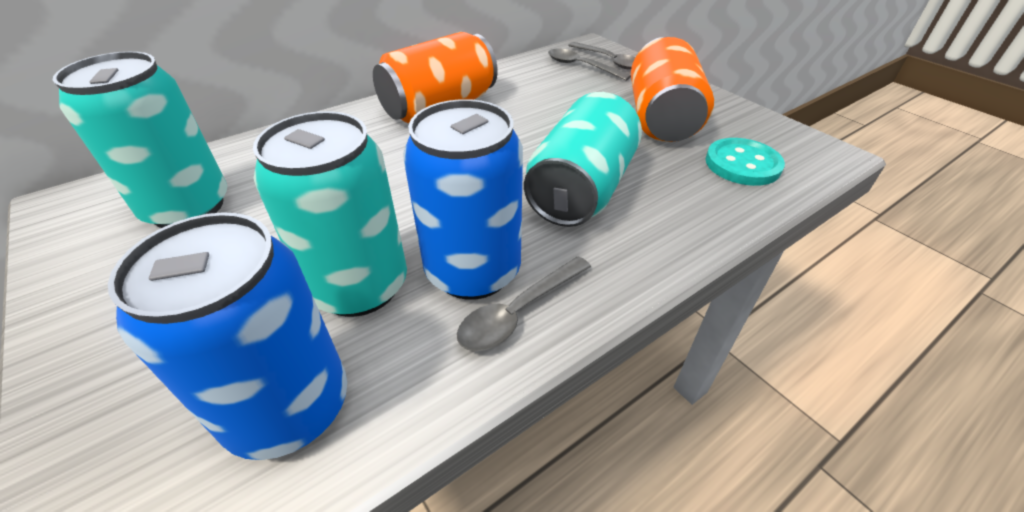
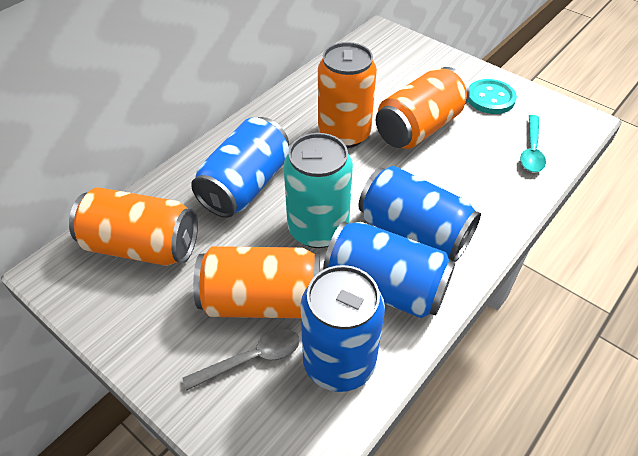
blue can: 2 -> 4
grey spoon: 3 -> 1
orange can: 2 -> 4
turquoise can: 3 -> 1
turquoise spoon: 0 -> 1

